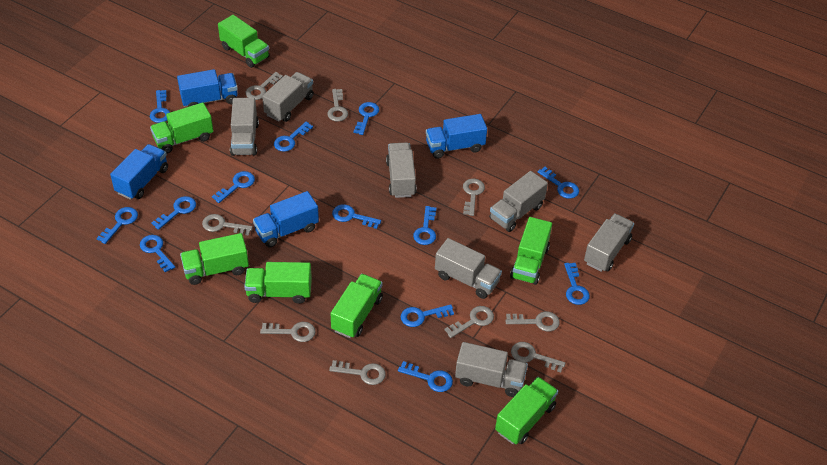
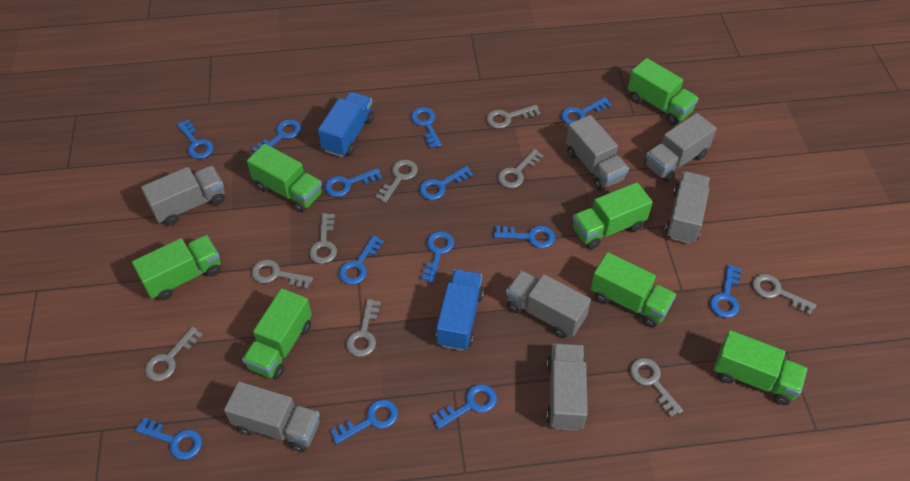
blue truck: 4 -> 2

